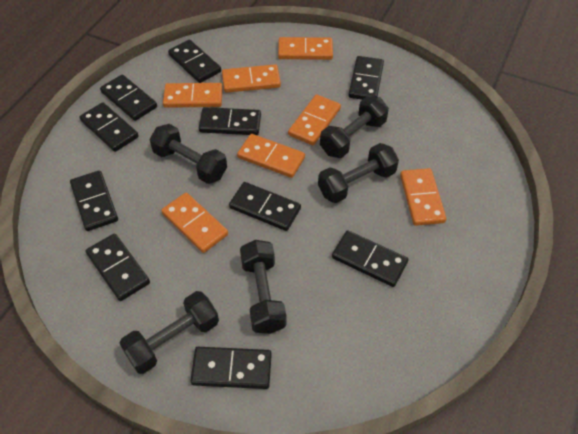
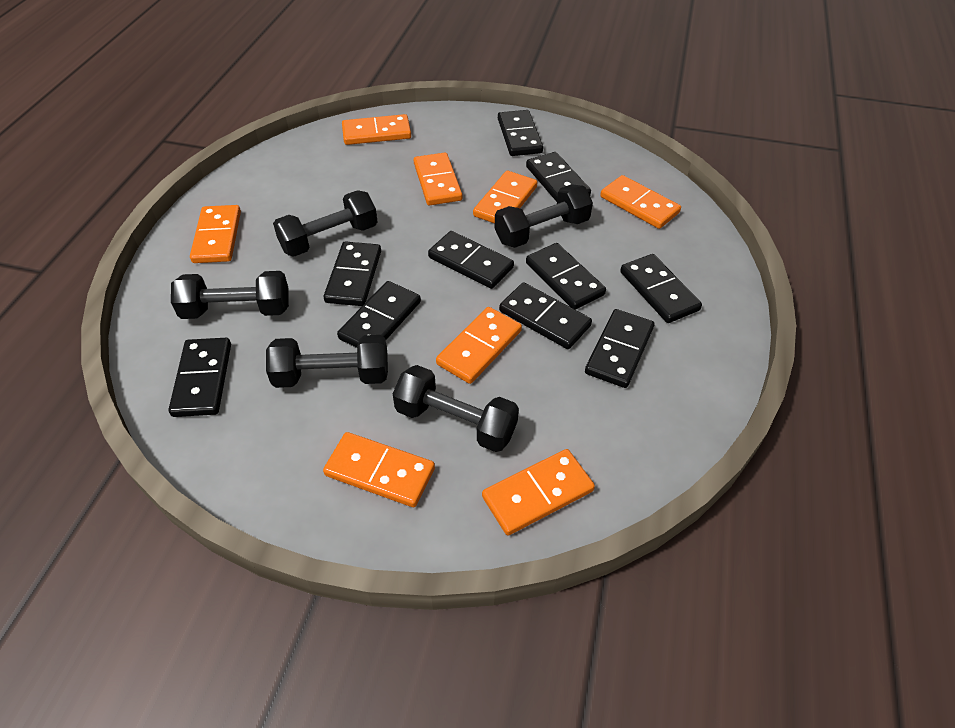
orange domino: 7 -> 8

